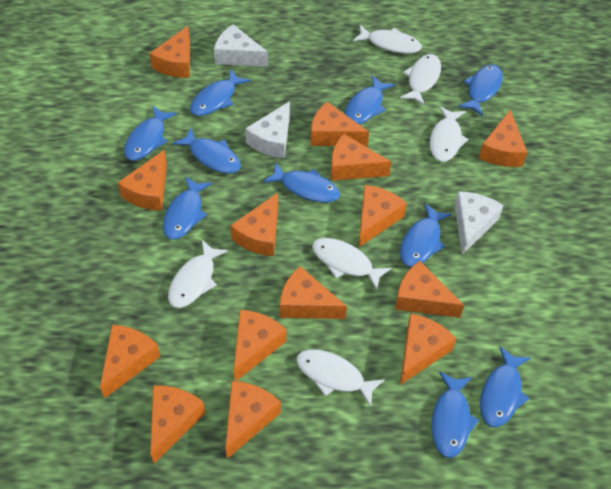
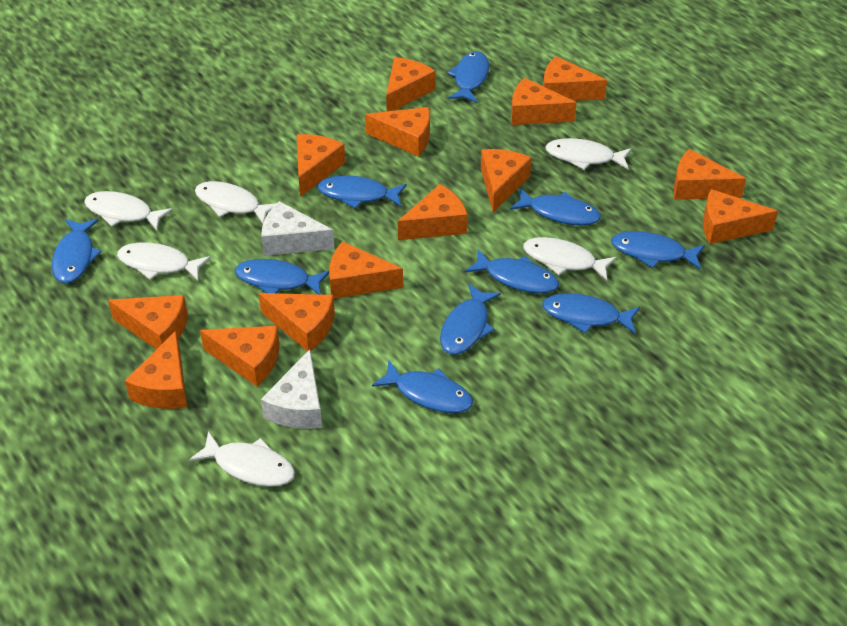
white cheese: 3 -> 2

